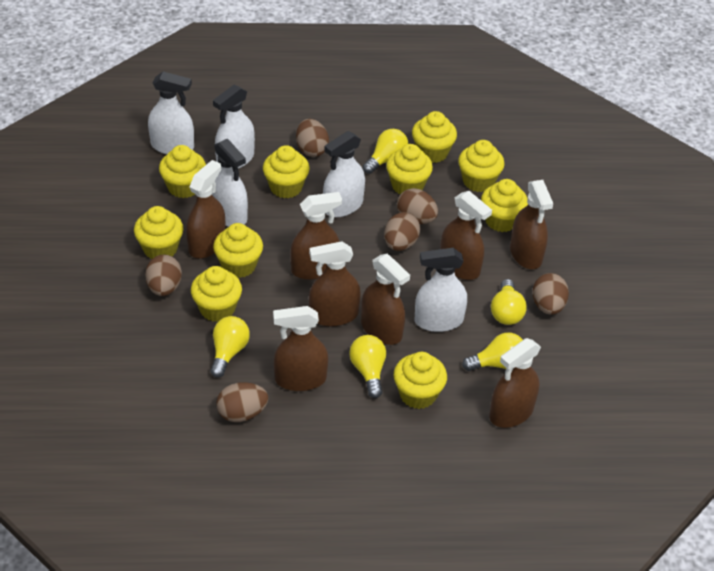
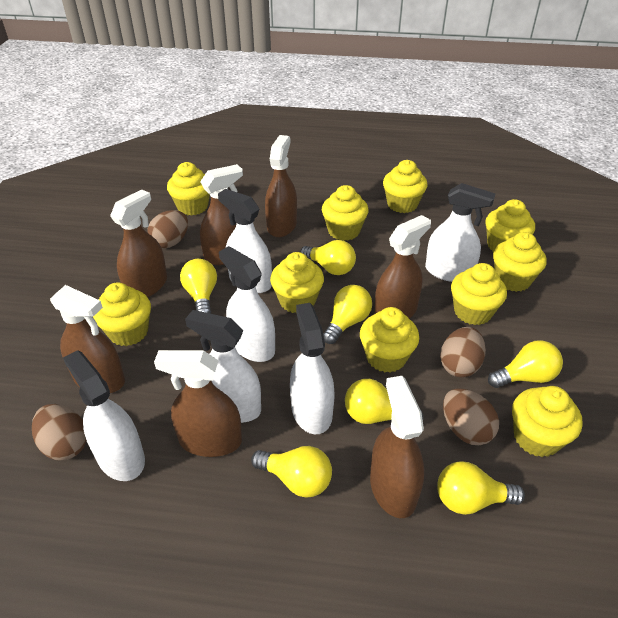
brown egg: 6 -> 4
brown spray bottle: 8 -> 7
white spray bottle: 5 -> 6
yellow light bulb: 5 -> 7

